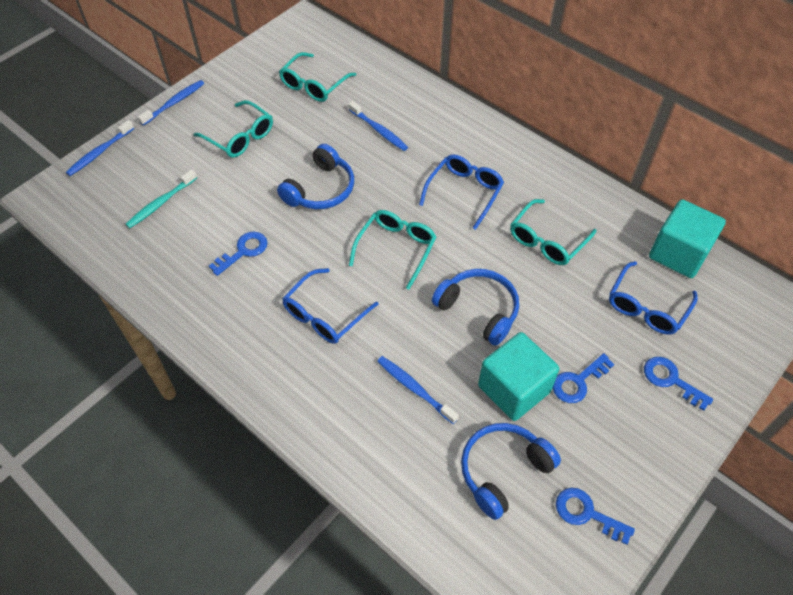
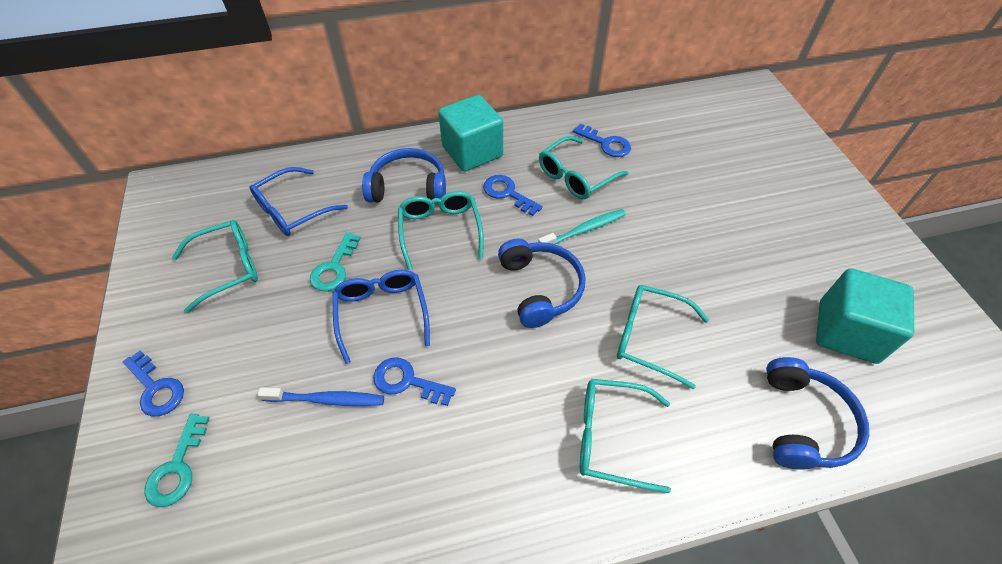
blue glasses: 3 -> 2
blue toothbrush: 4 -> 1
turquoise glasses: 4 -> 5
turquoise key: 0 -> 2

